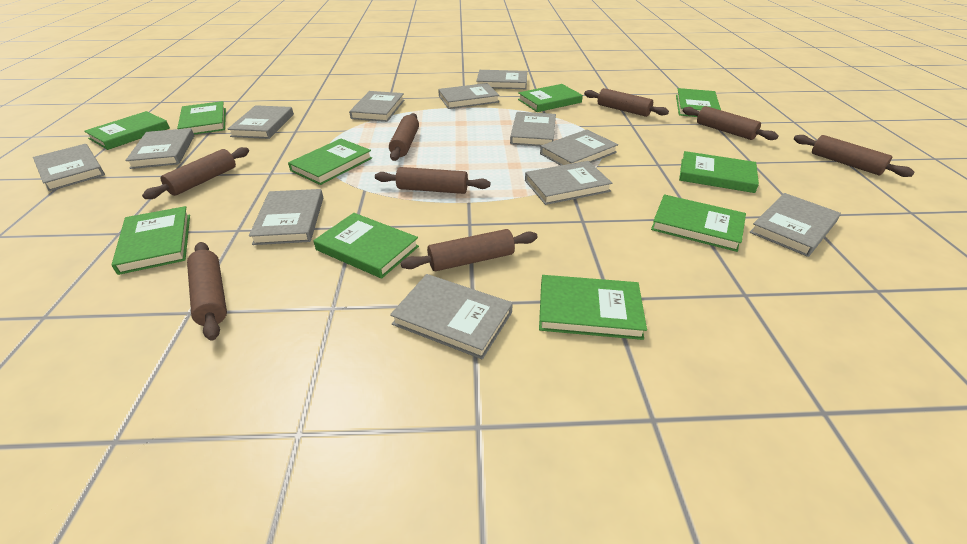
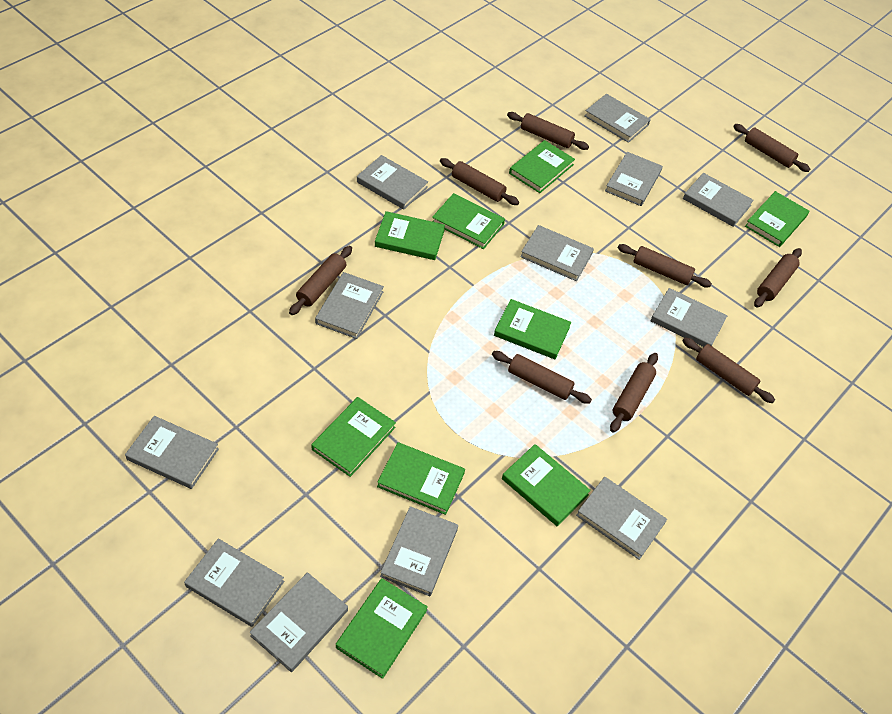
brown rolling pin: 8 -> 9
green book: 10 -> 9

